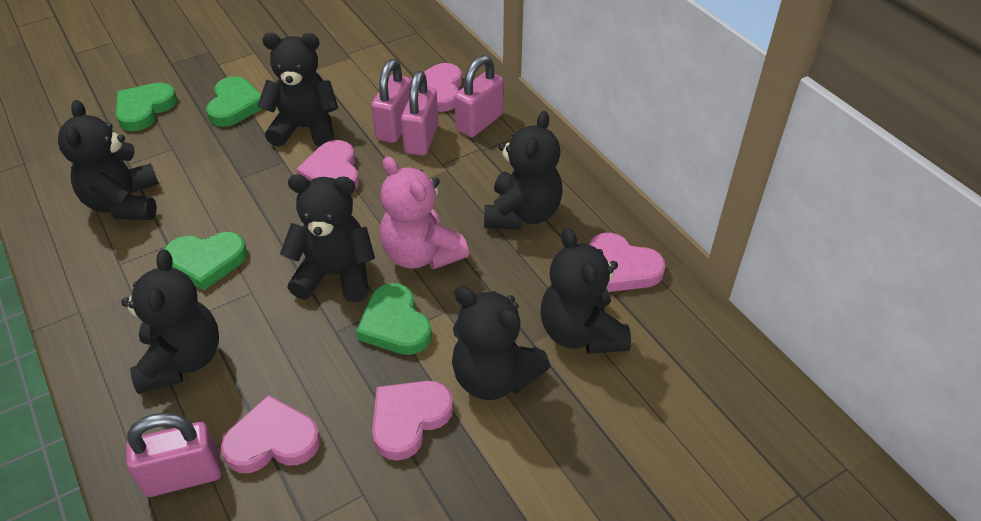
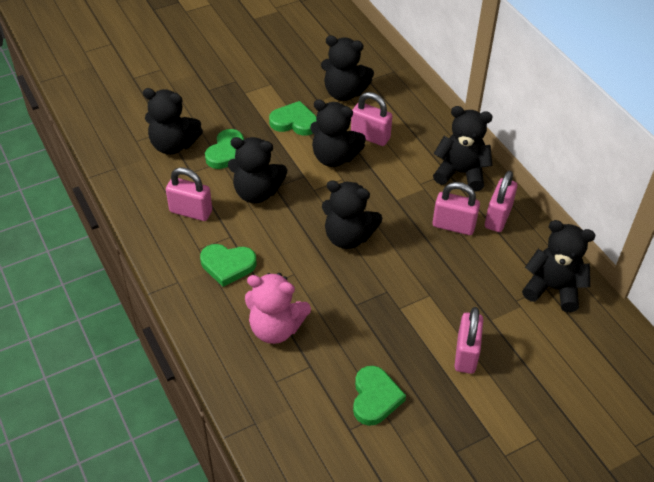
pink heart: 5 -> 0
pink padlock: 4 -> 5

